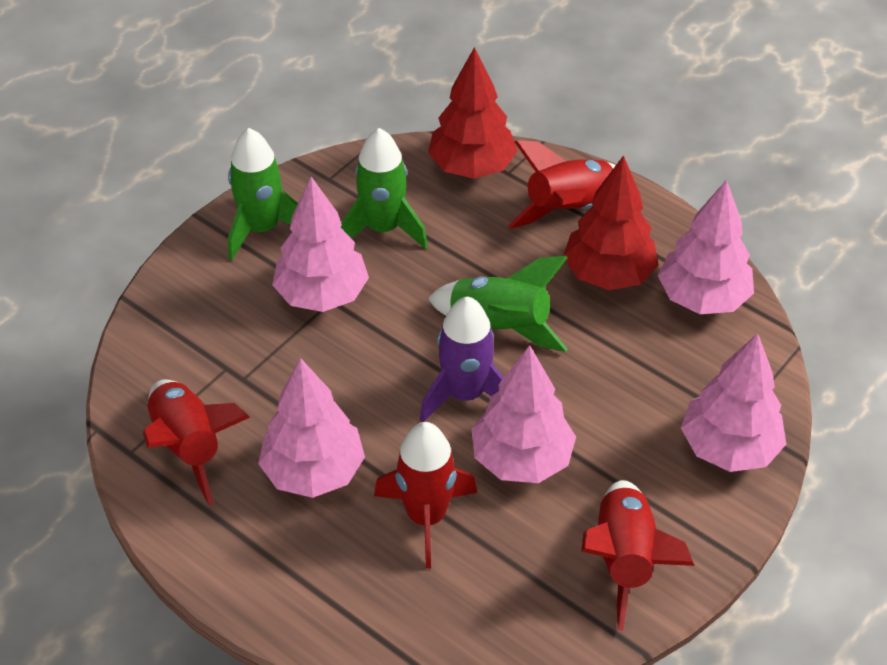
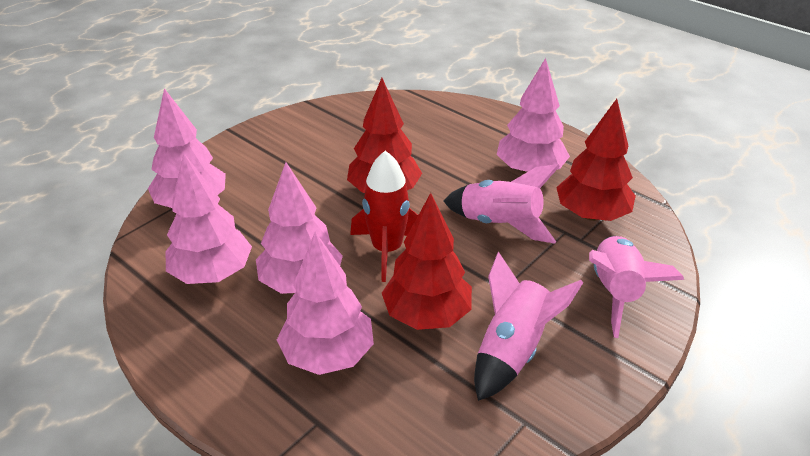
green rocket: 3 -> 0
pink rocket: 0 -> 3
purple rocket: 1 -> 0
red rocket: 4 -> 1
red tree: 2 -> 3

